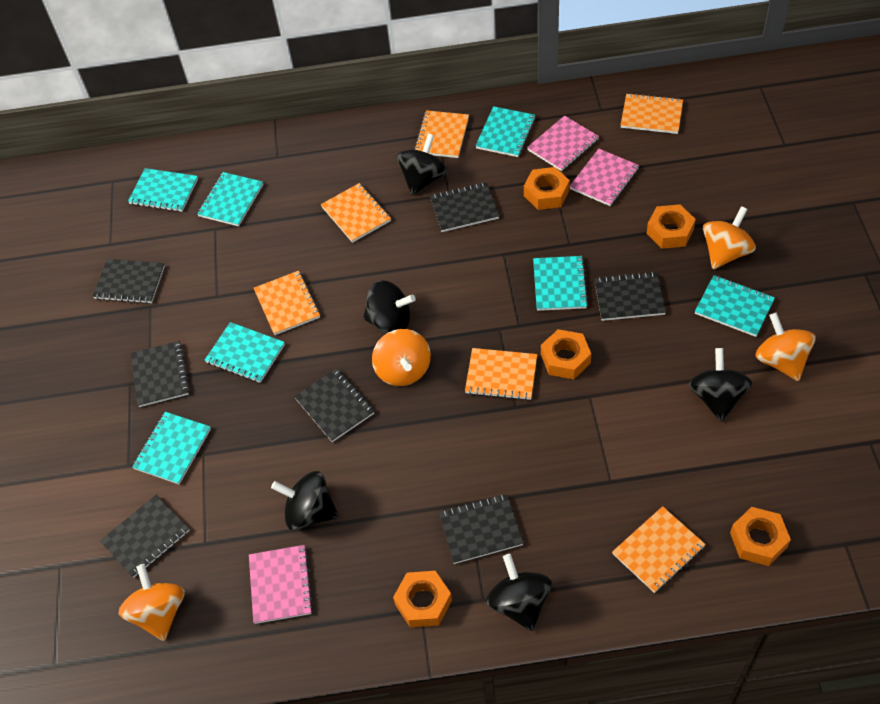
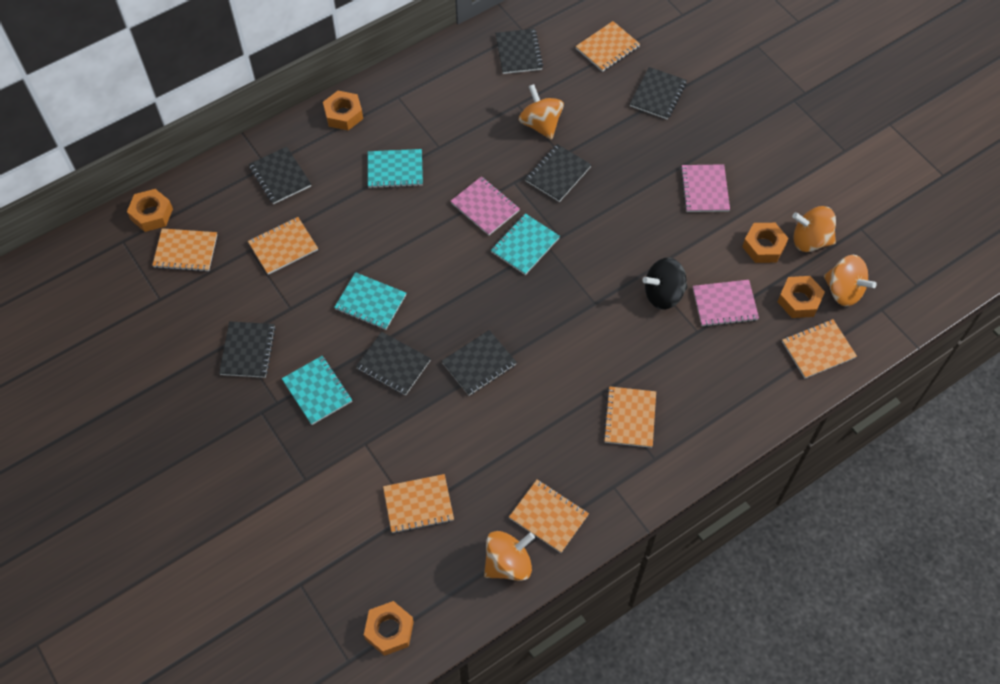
black spinning top: 5 -> 1
orange notebook: 6 -> 7
turquoise notebook: 7 -> 4

